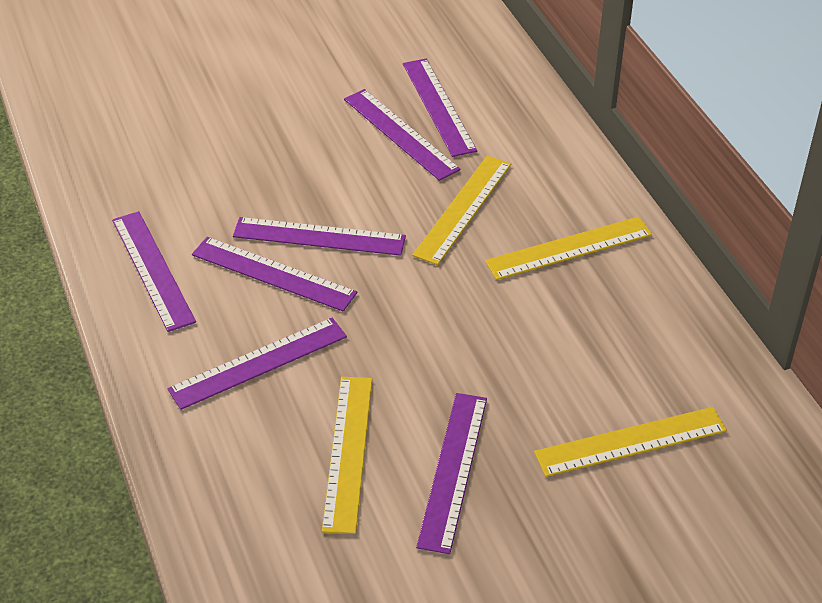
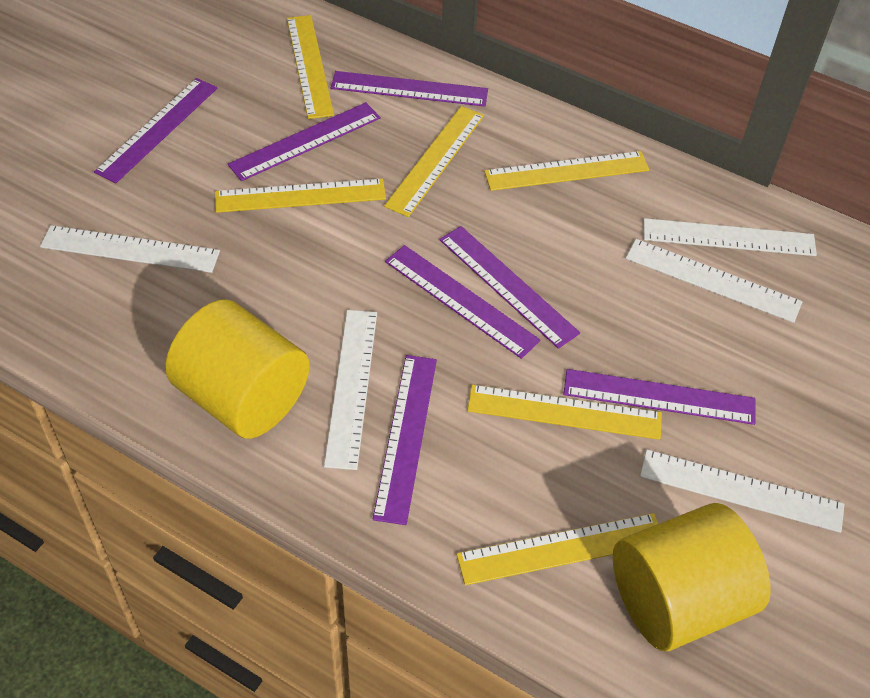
white ruler: 0 -> 5
yellow cylinder: 0 -> 2
yellow ruler: 4 -> 6

